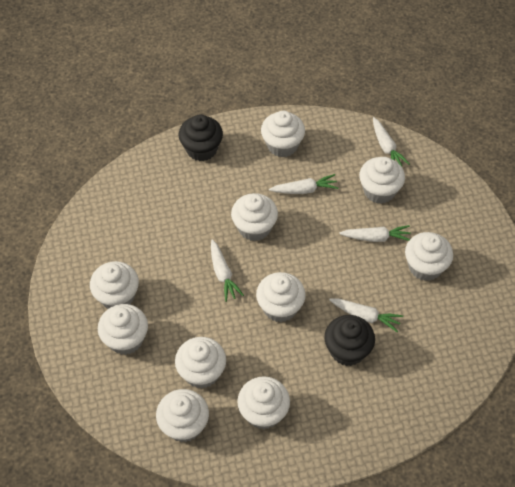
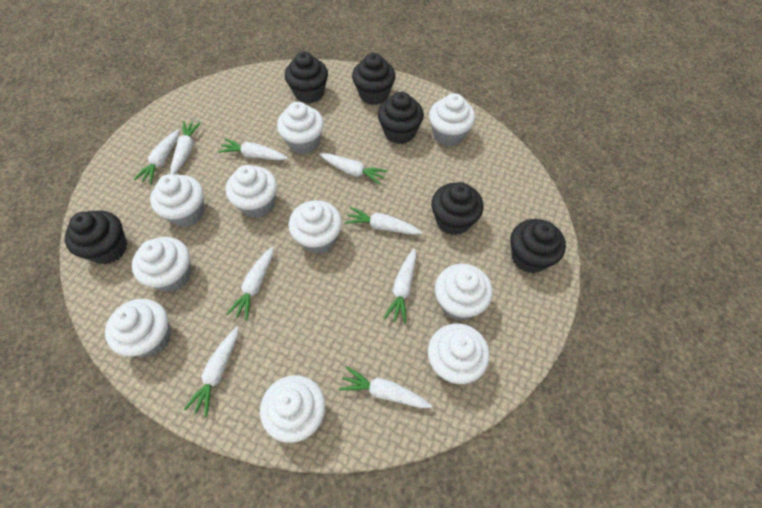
black cupcake: 2 -> 6
white carrot: 5 -> 9

